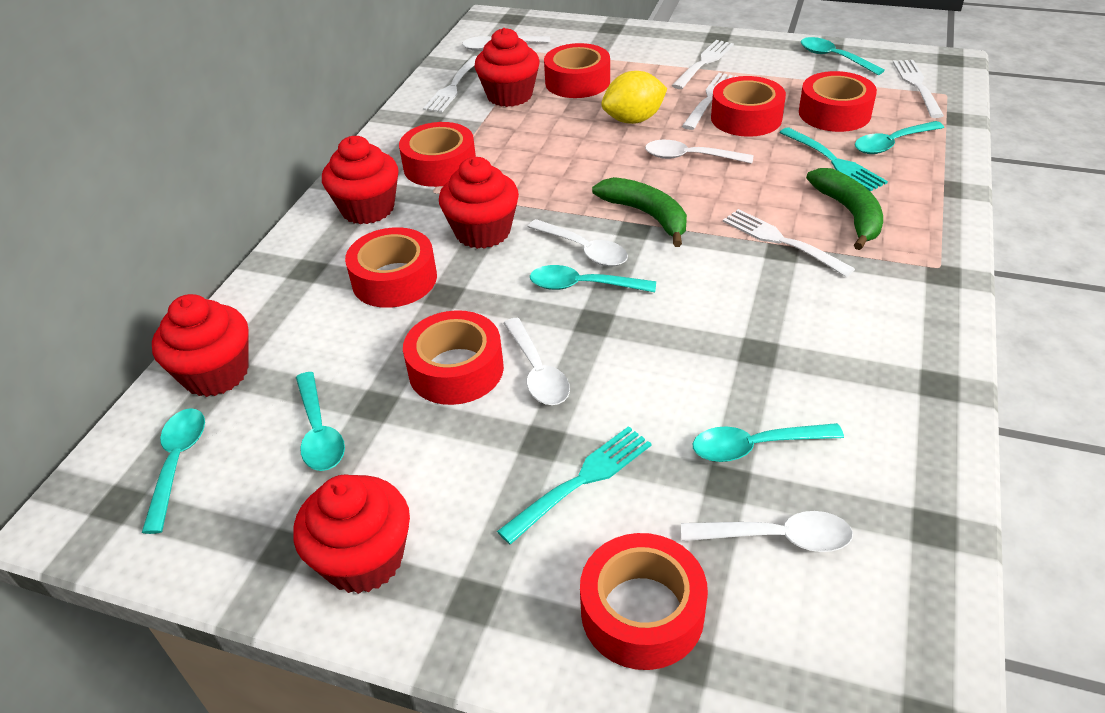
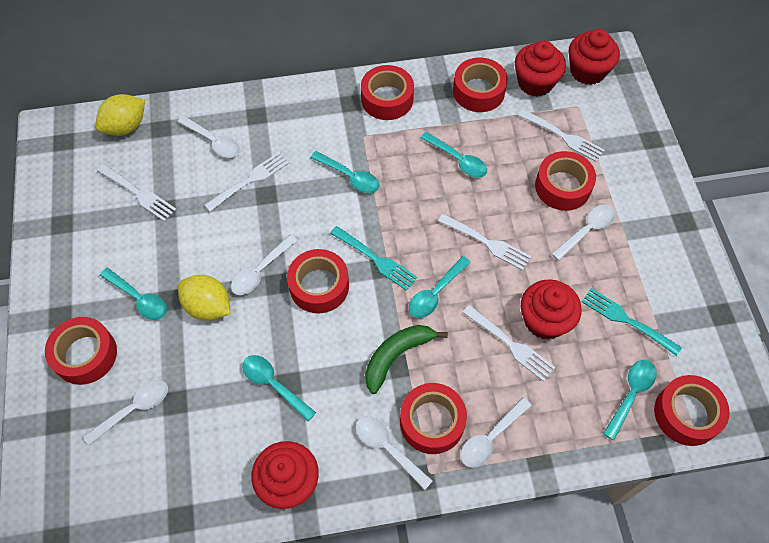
green banana: 2 -> 1
red cupcake: 5 -> 4
white spoon: 5 -> 6
yellow lemon: 1 -> 2

